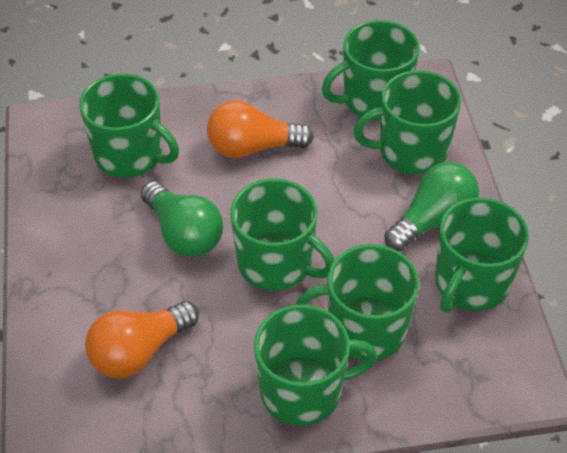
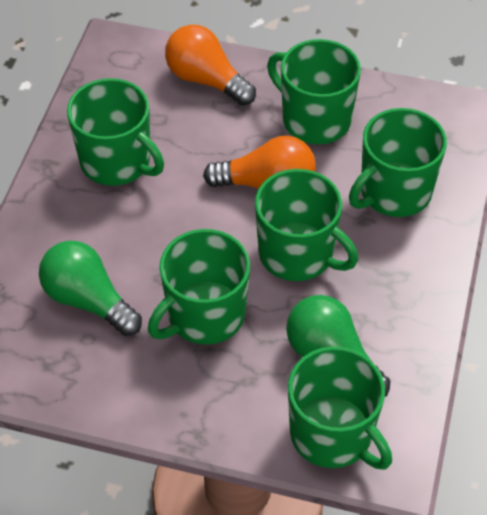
green mug: 7 -> 6

